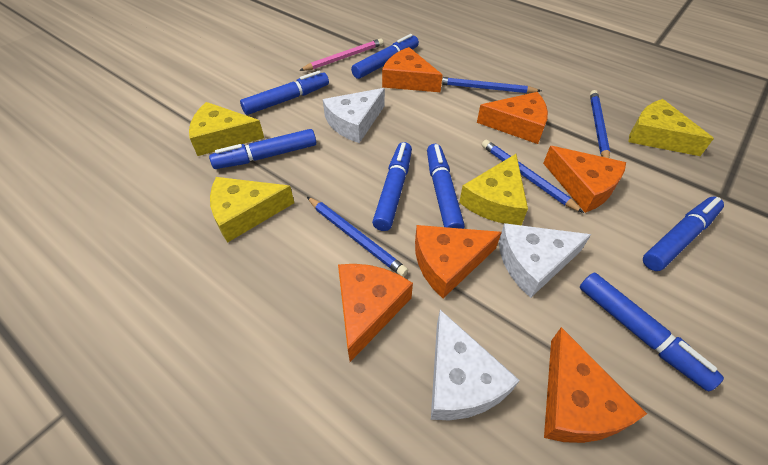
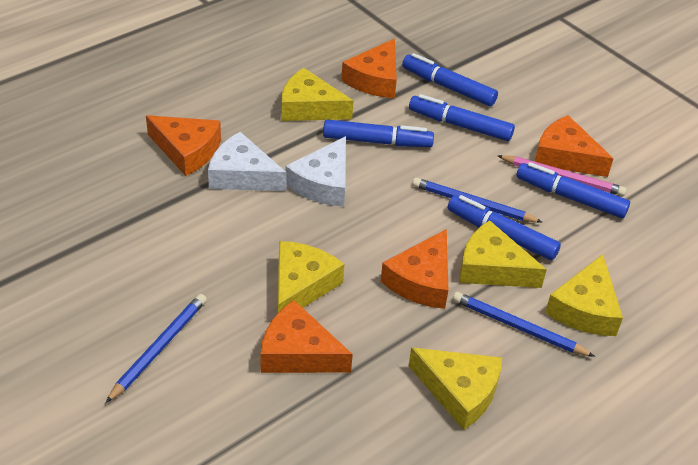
blue marker: 7 -> 5
blue pencil: 4 -> 3
orange cheese: 6 -> 5
white cheese: 3 -> 2
yellow cheese: 4 -> 5

